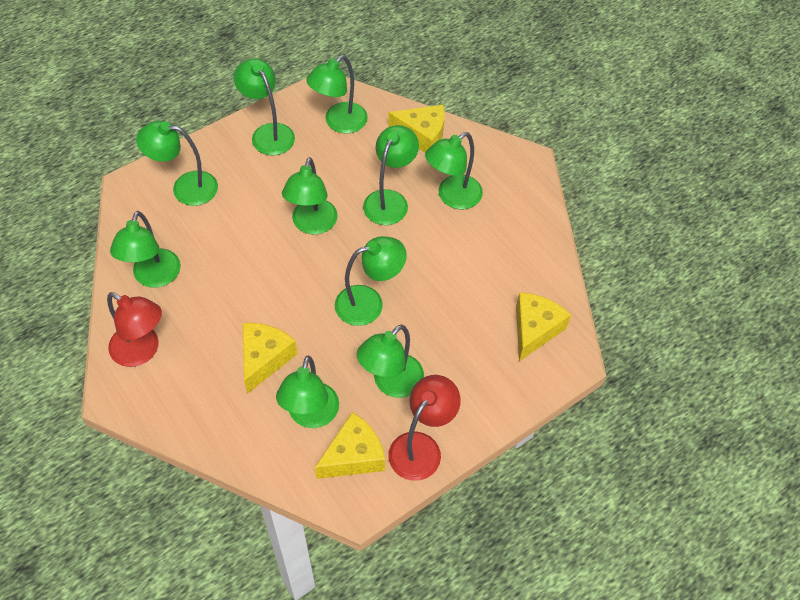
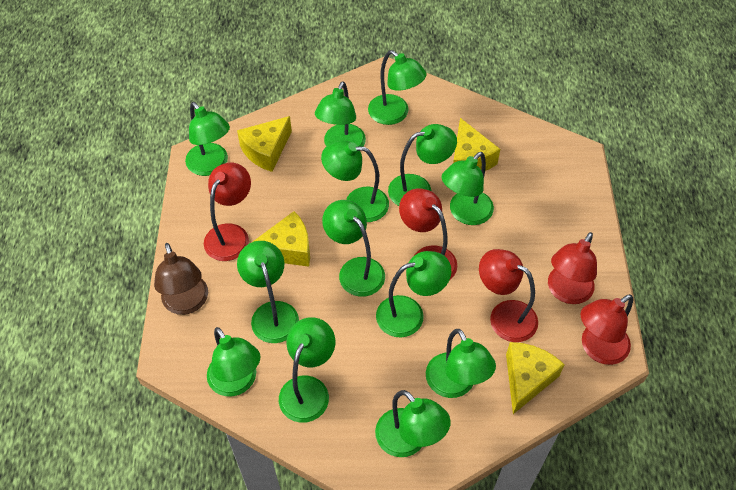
brown lamp: 0 -> 1
green lamp: 10 -> 13
red lamp: 2 -> 5

